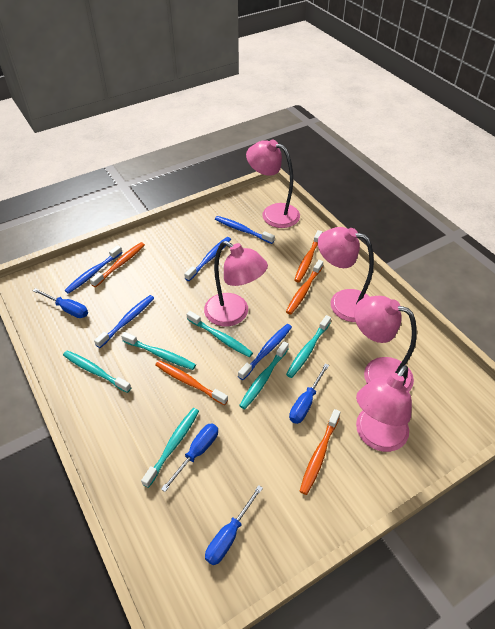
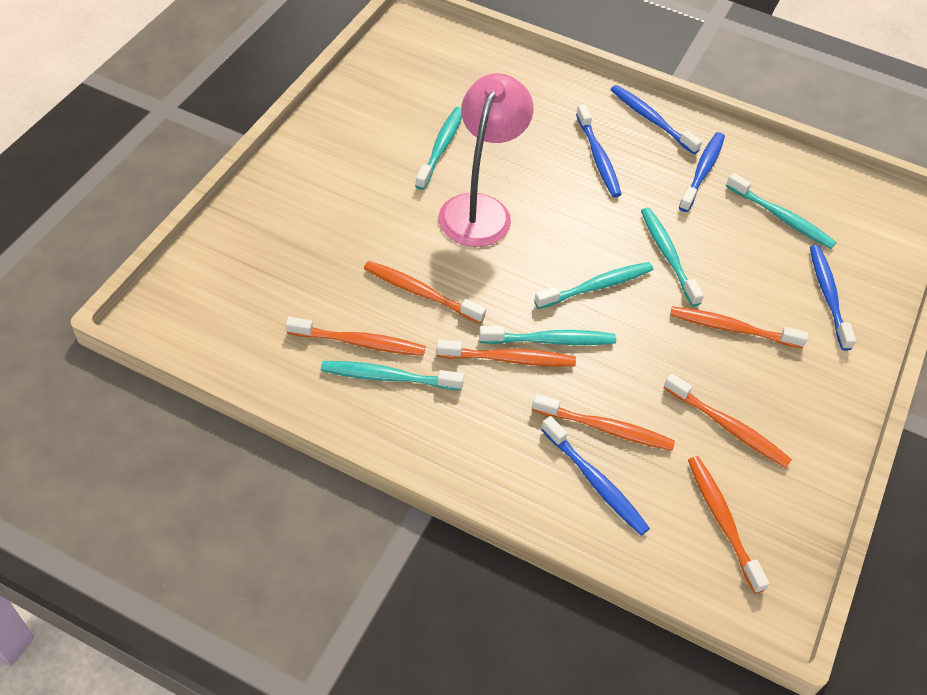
blue screwdriver: 4 -> 0
orange toothbrush: 5 -> 7
pink lamp: 5 -> 1

